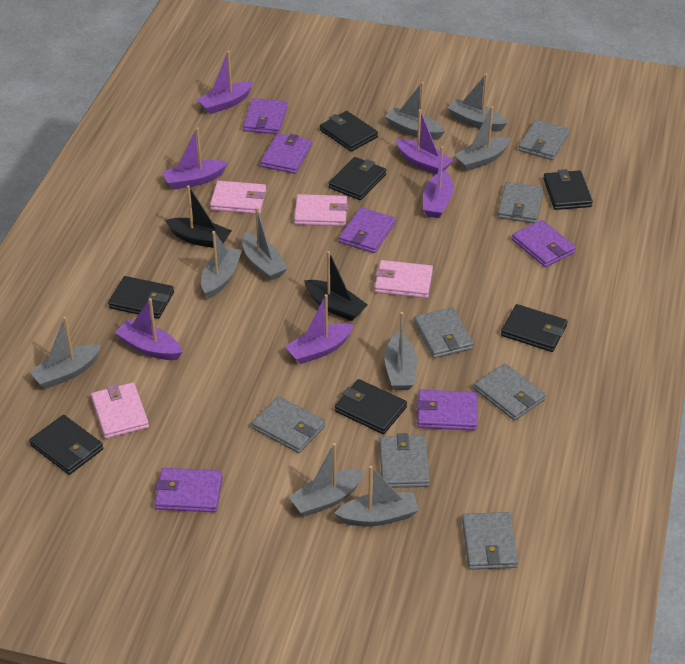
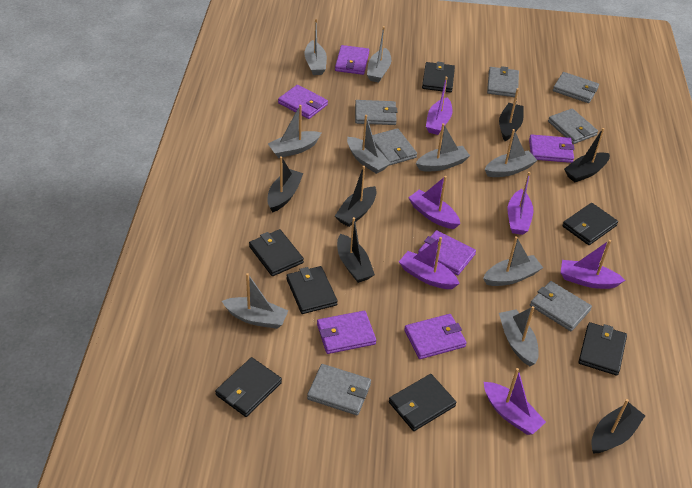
black boat: 2 -> 6
pink wallet: 4 -> 0

